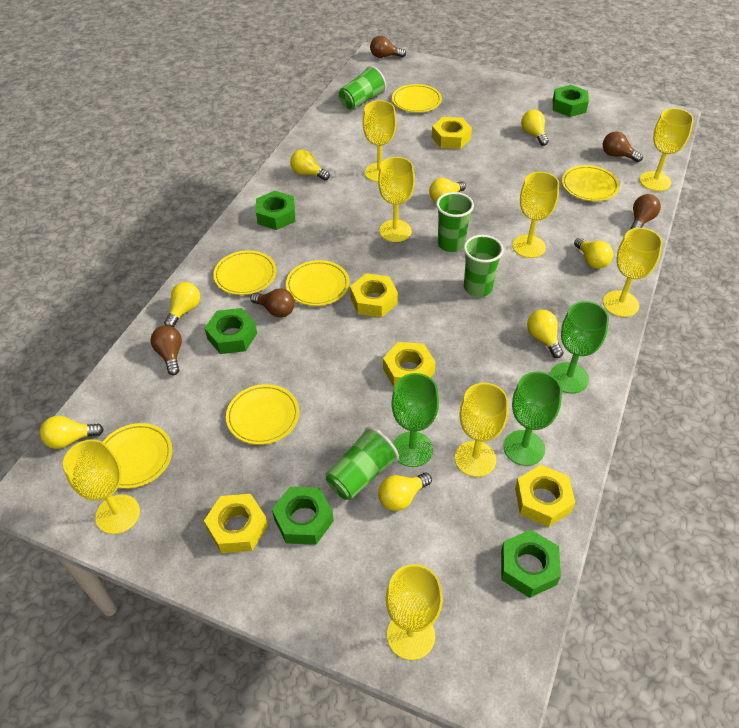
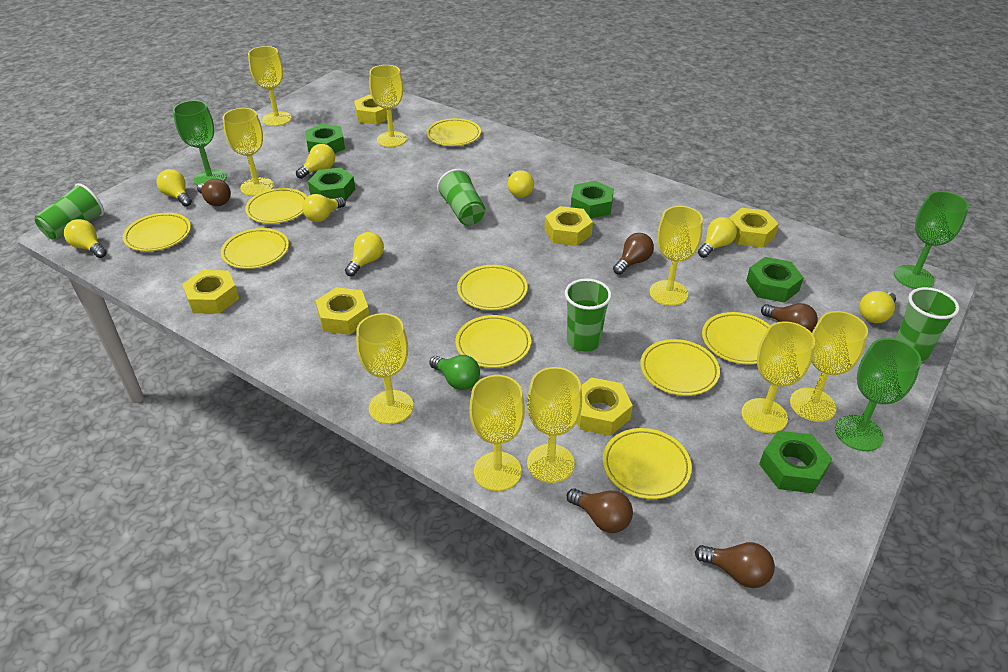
green light bulb: 0 -> 1
yellow goblet: 8 -> 9
yellow nut: 5 -> 6
yellow plate: 6 -> 9

